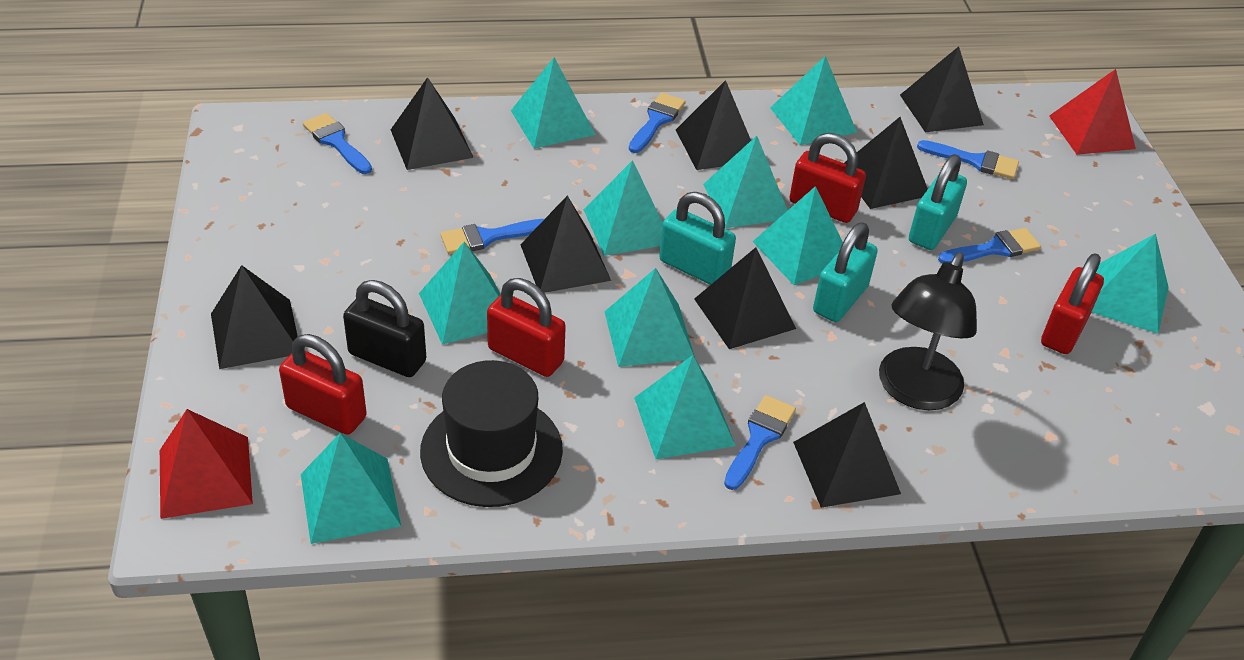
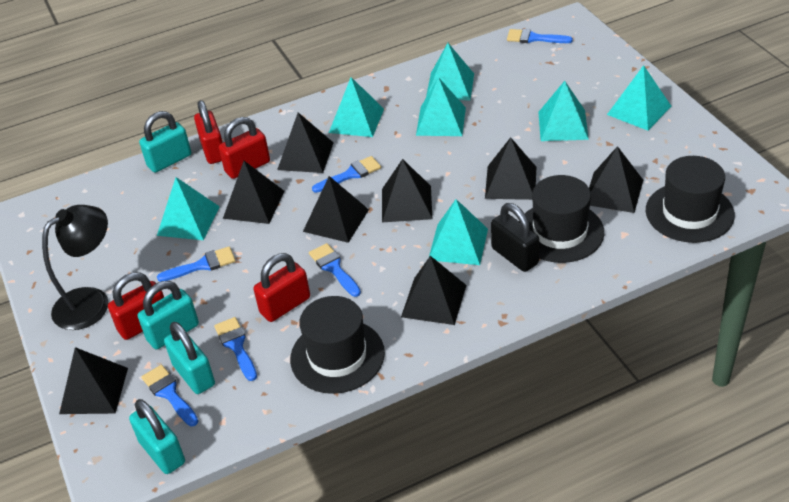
black hat: 1 -> 3
red pyramid: 2 -> 0
turquoise padlock: 3 -> 4
turquoise pyramid: 10 -> 7

